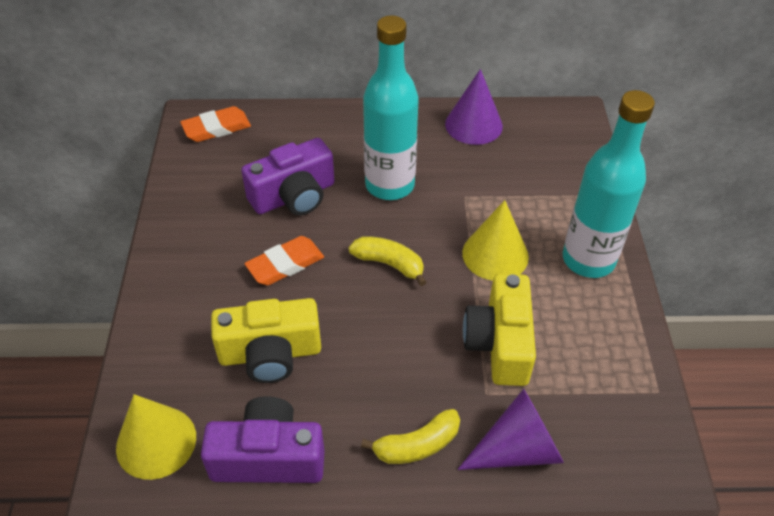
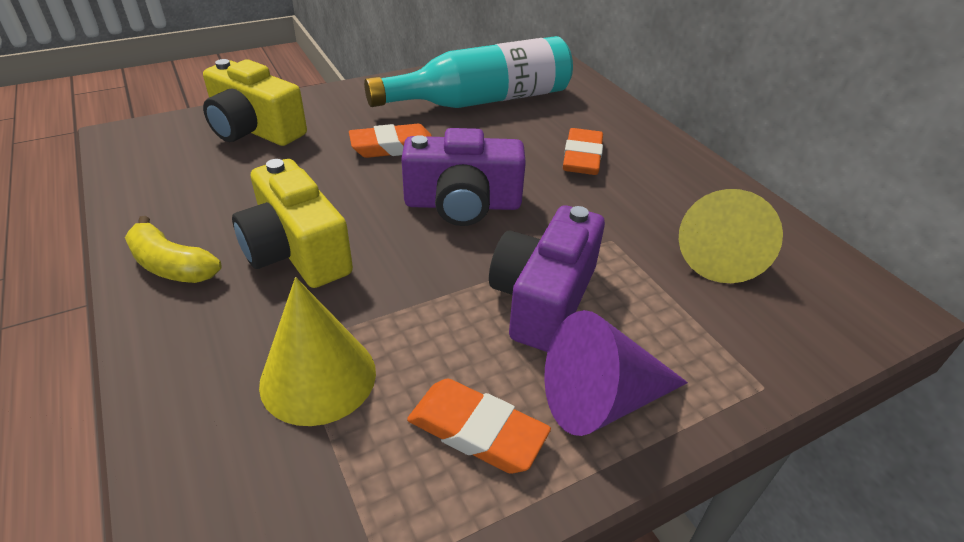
orange eraser: 2 -> 3
purple cone: 2 -> 1
turquoise bottle: 2 -> 1
yellow banana: 2 -> 1

